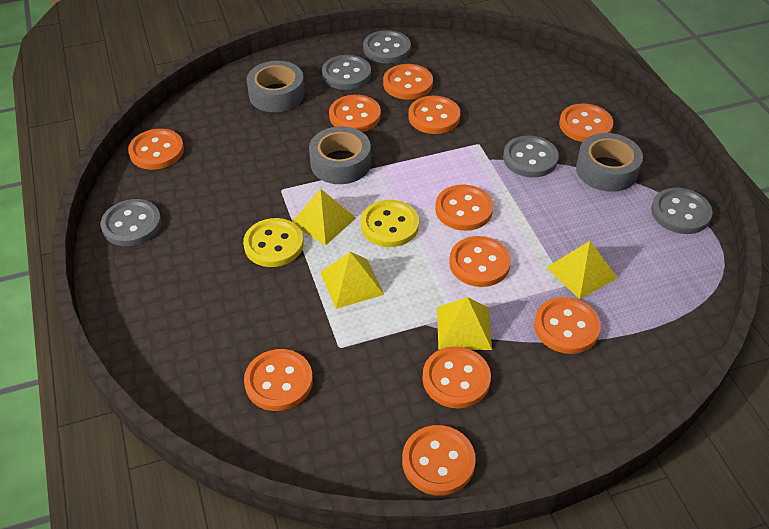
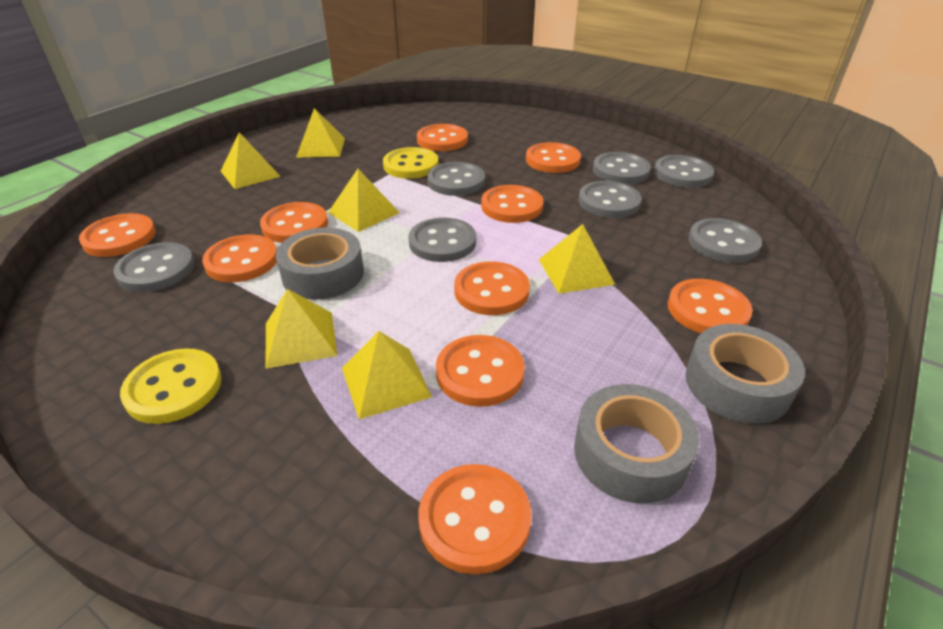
grey button: 5 -> 7
orange button: 11 -> 10
yellow pyramid: 4 -> 6

